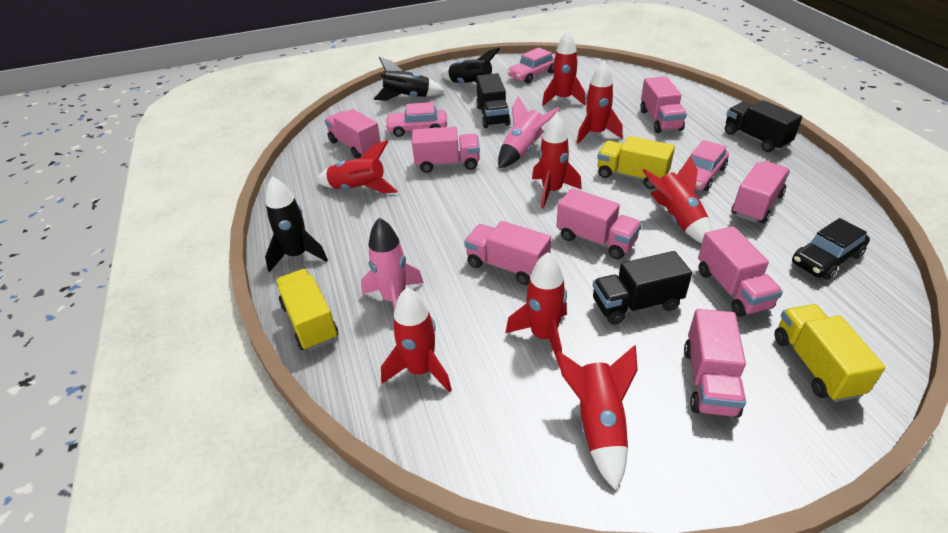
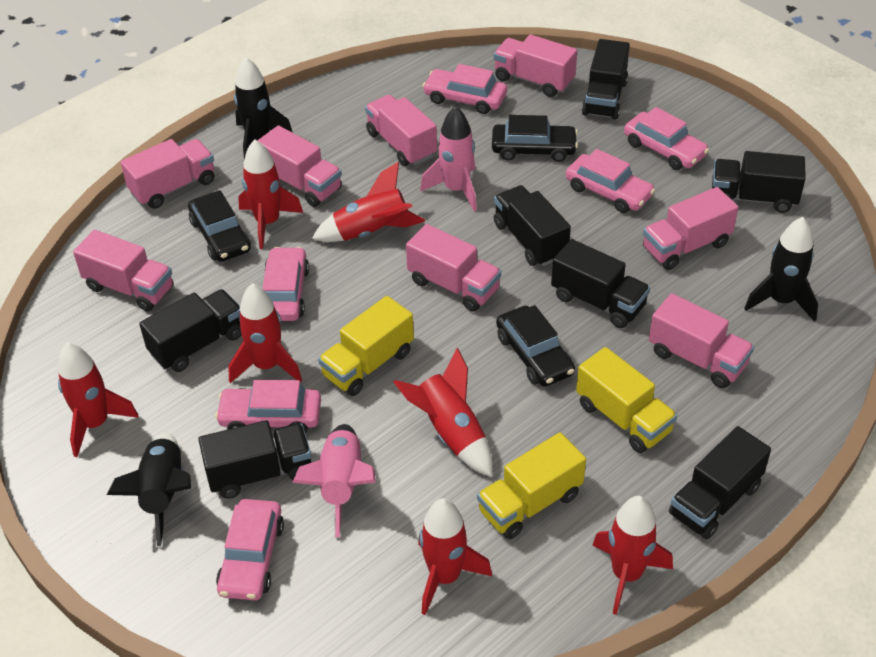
black car: 1 -> 3
black truck: 3 -> 7
pink car: 3 -> 6
red rocket: 8 -> 7

